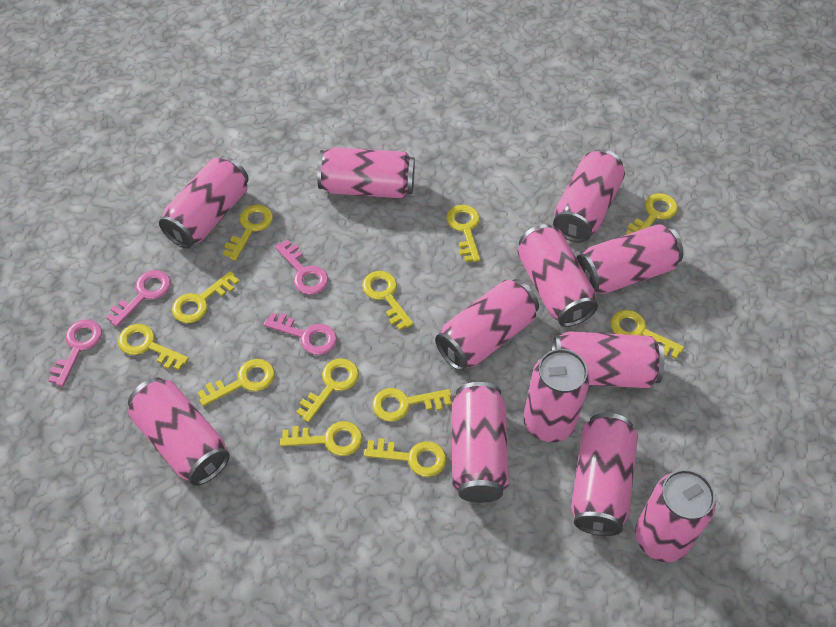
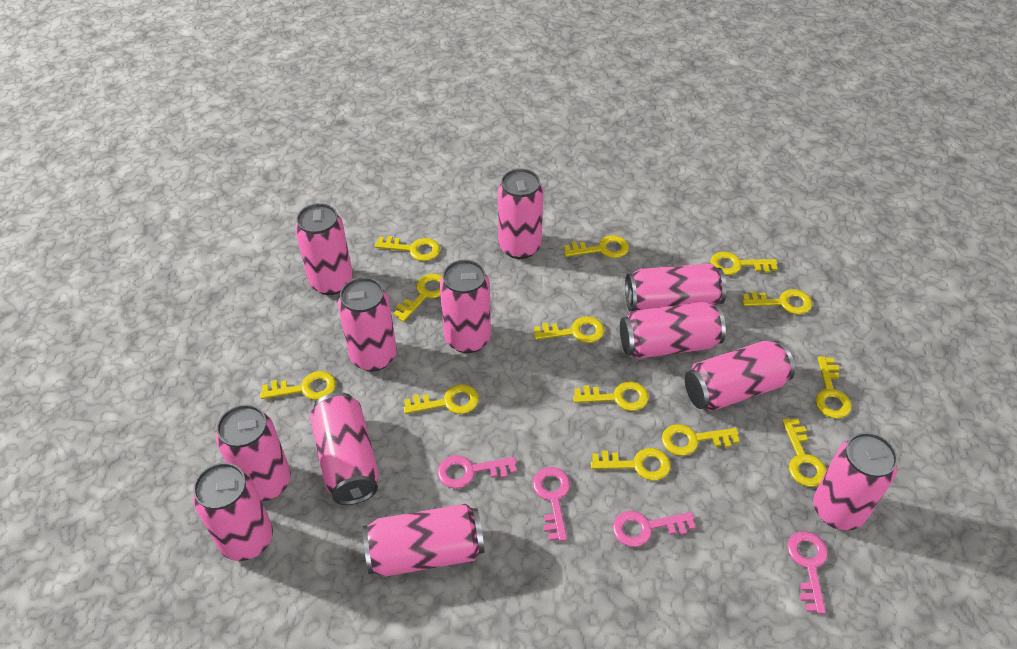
yellow key: 12 -> 13

